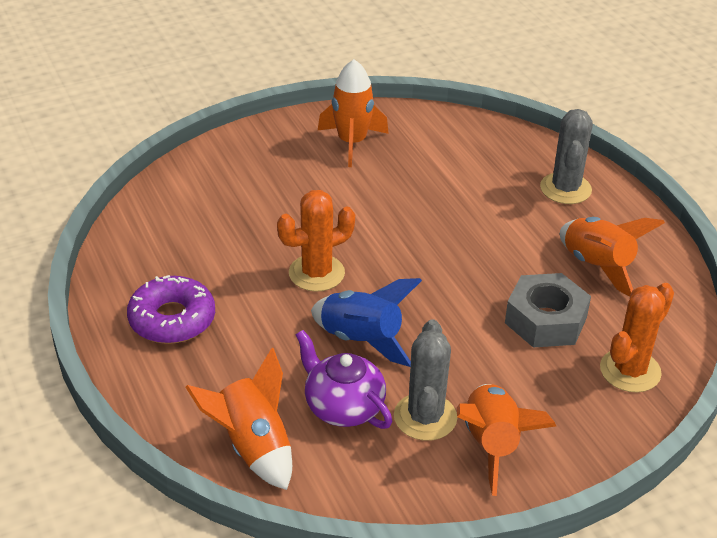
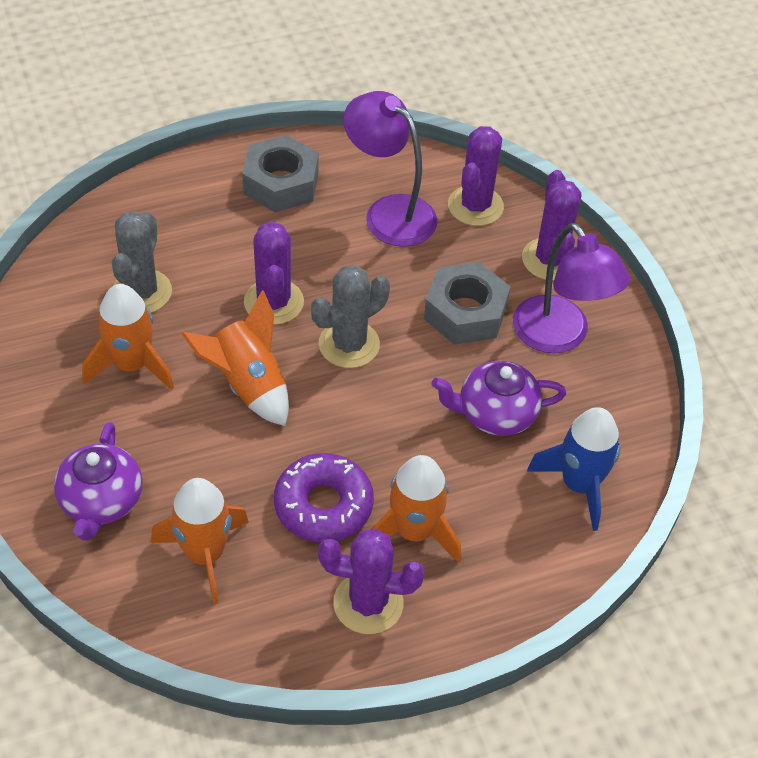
grey nut: 1 -> 2
orange cactus: 2 -> 0
purple cactus: 0 -> 4
purple lamp: 0 -> 2
purple teapot: 1 -> 2

